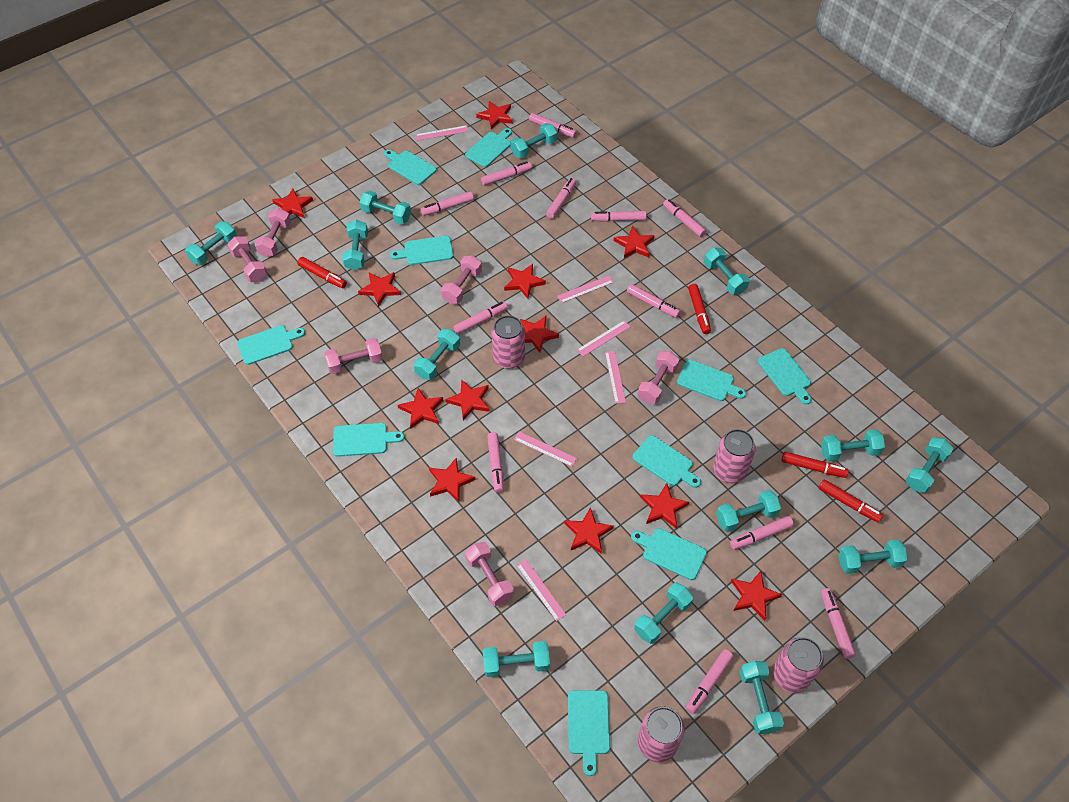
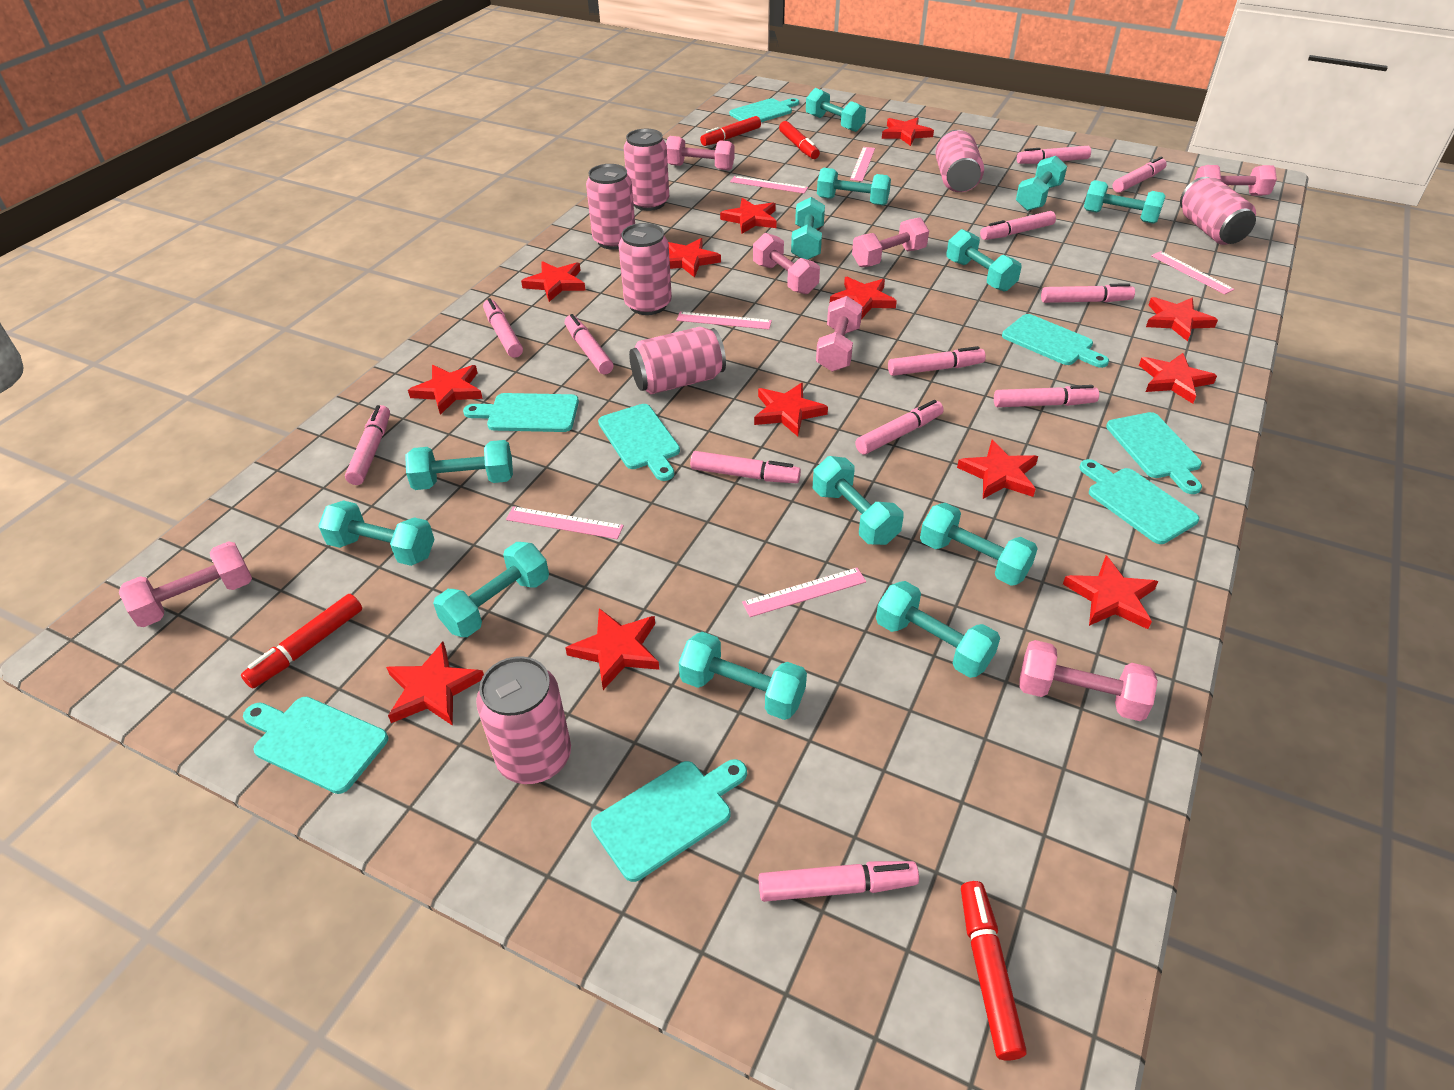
pink can: 4 -> 7
pink dumbbell: 6 -> 7
red star: 12 -> 13
turquoise cutting board: 10 -> 8

